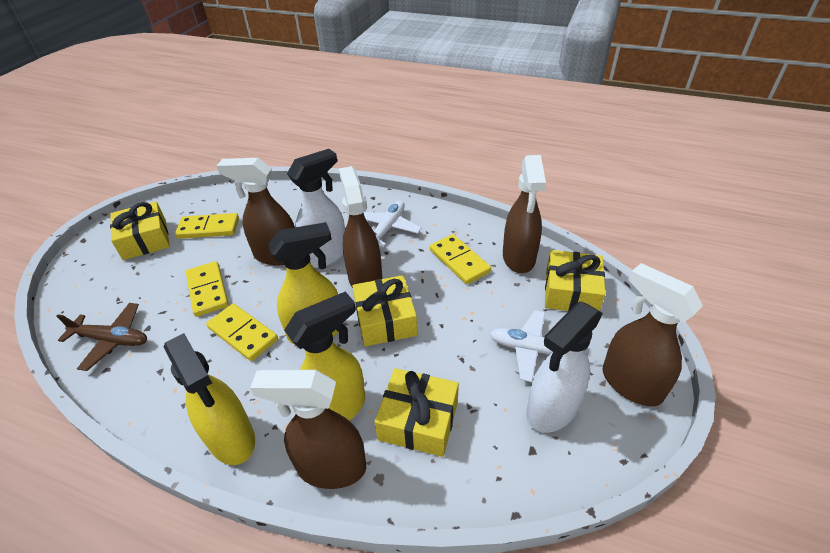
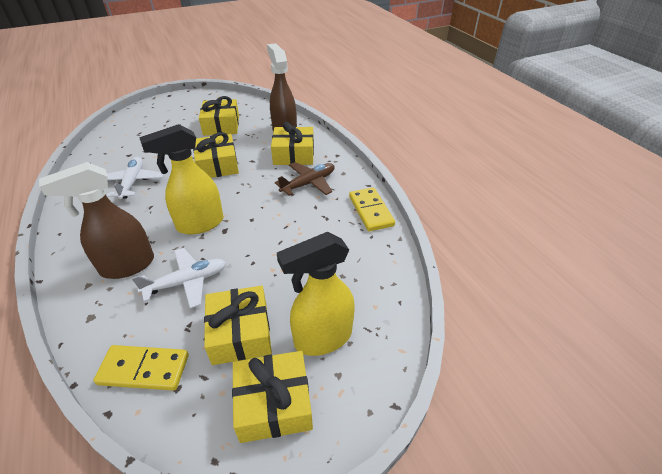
brown spray bottle: 5 -> 2
white spray bottle: 2 -> 0
yellow domino: 4 -> 2
yellow gift: 4 -> 5
yellow spray bottle: 3 -> 2

